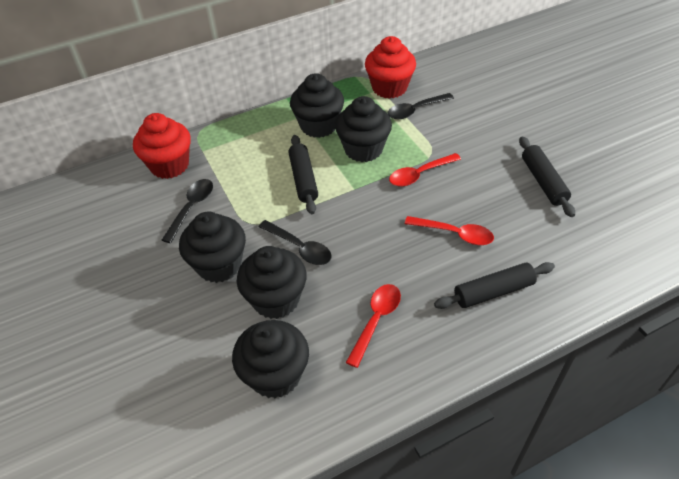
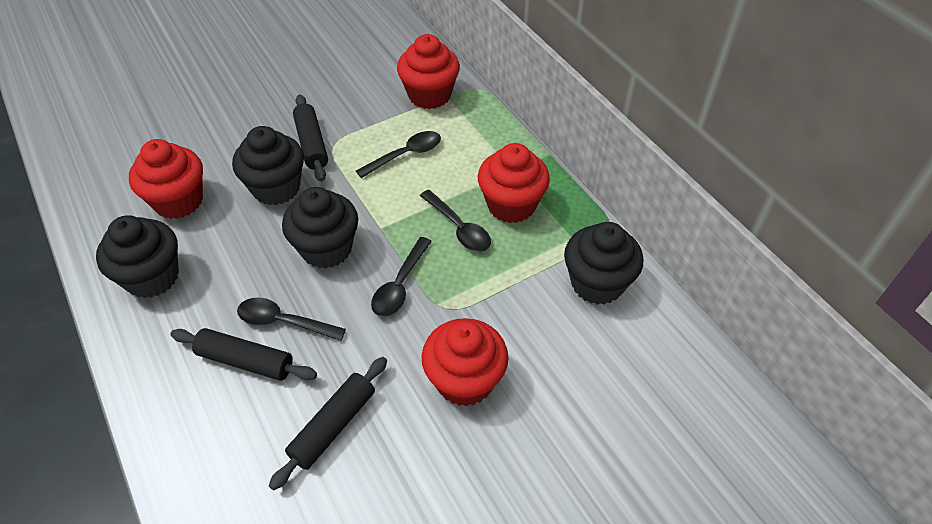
black cupcake: 5 -> 4
black spoon: 3 -> 4
red cupcake: 2 -> 4
red spoon: 3 -> 0

